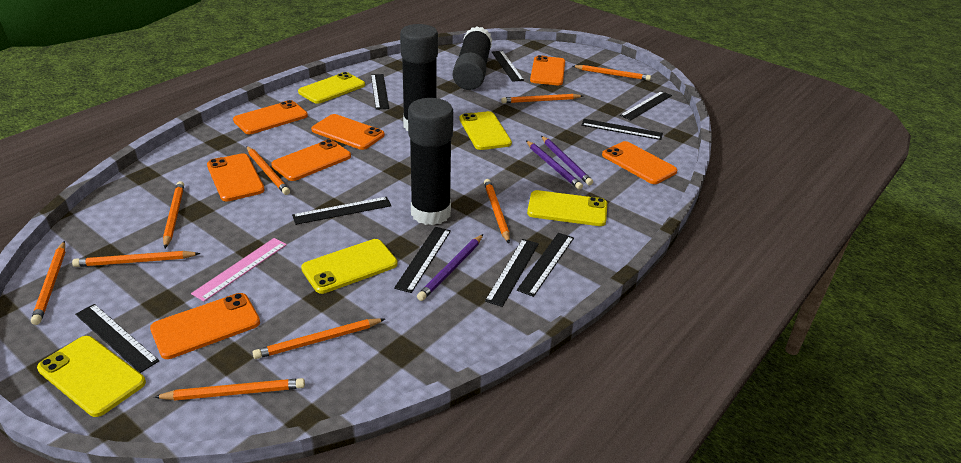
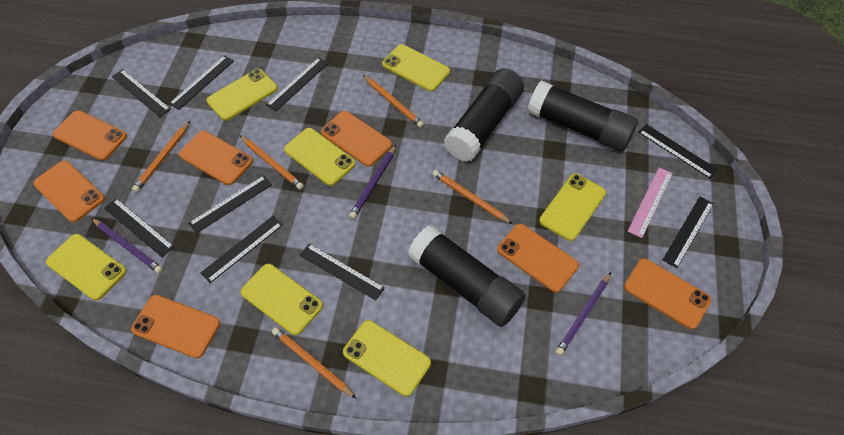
orange pencil: 9 -> 5
yellow phone: 5 -> 7

